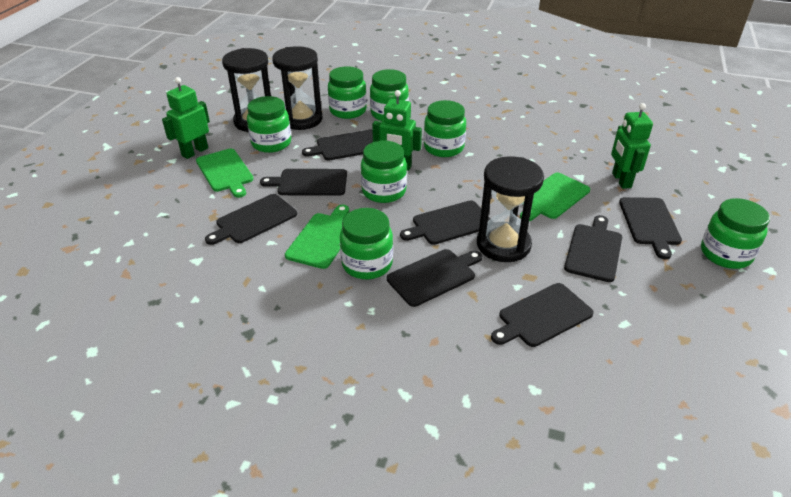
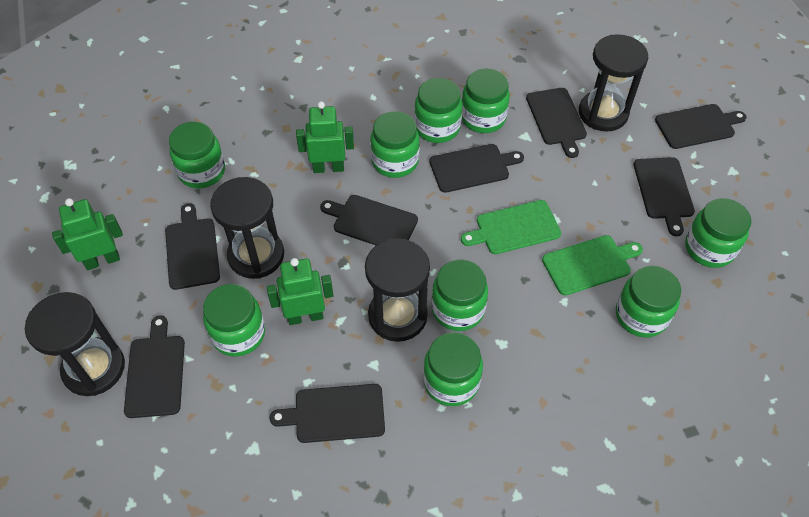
black hourglass: 3 -> 4
green cutting board: 3 -> 2
green jar: 7 -> 9

